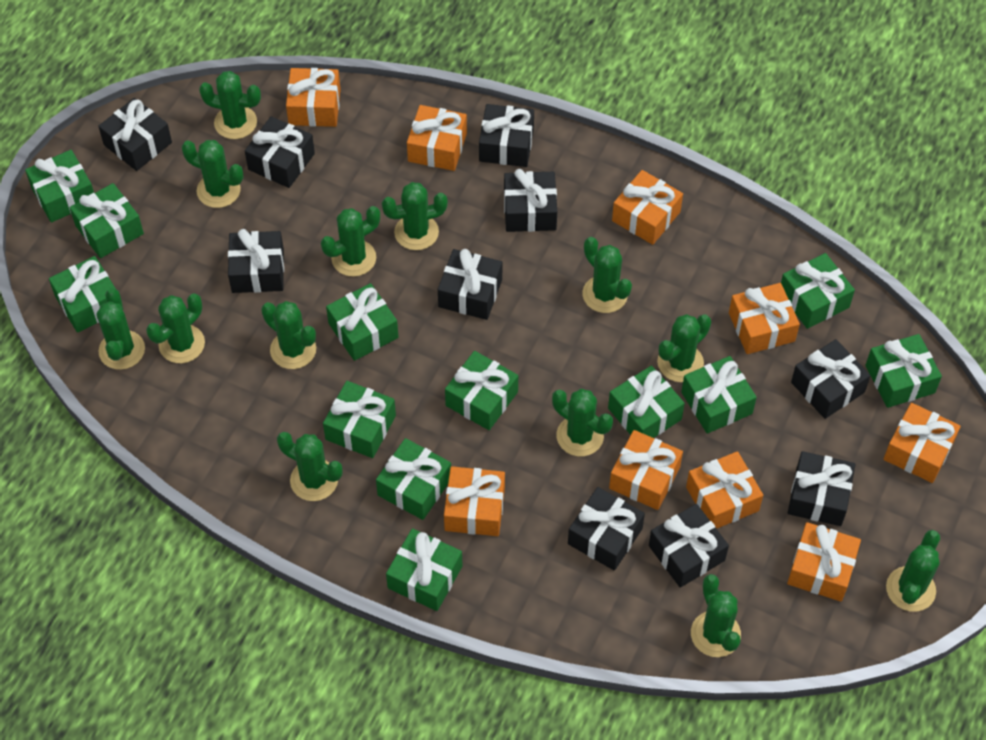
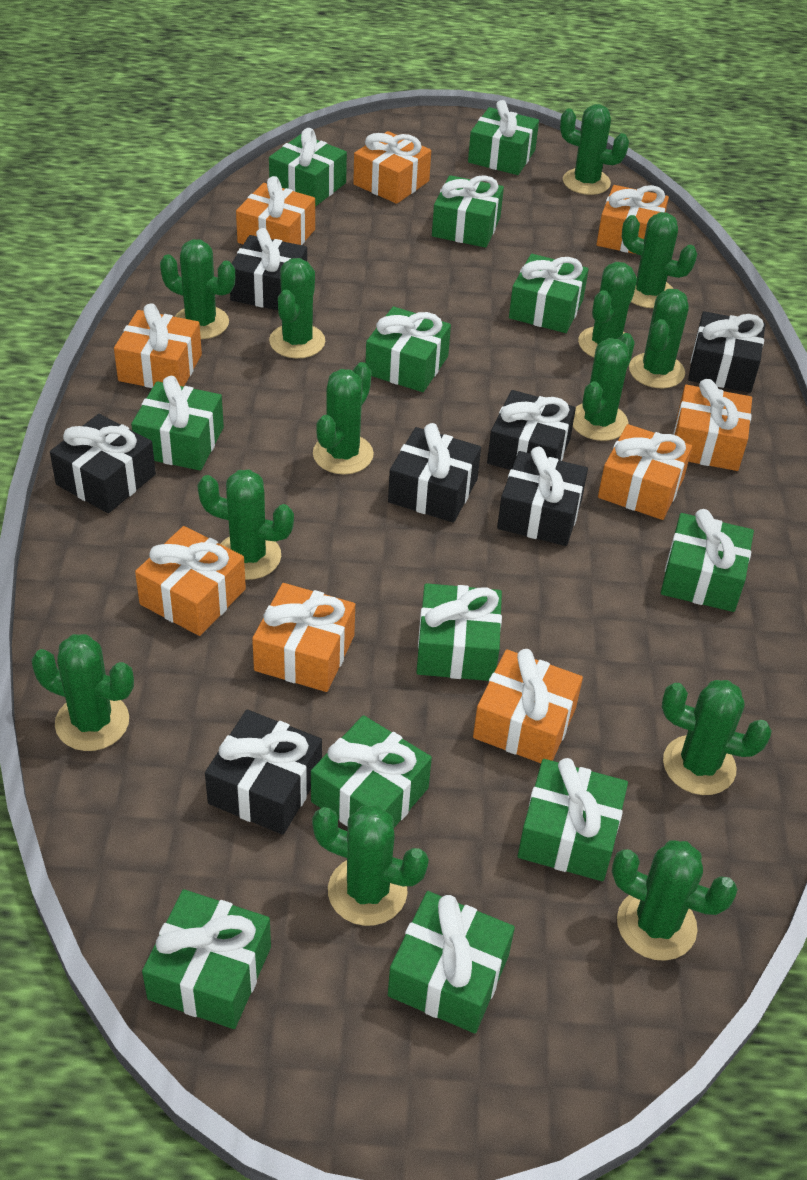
black gift: 10 -> 7

